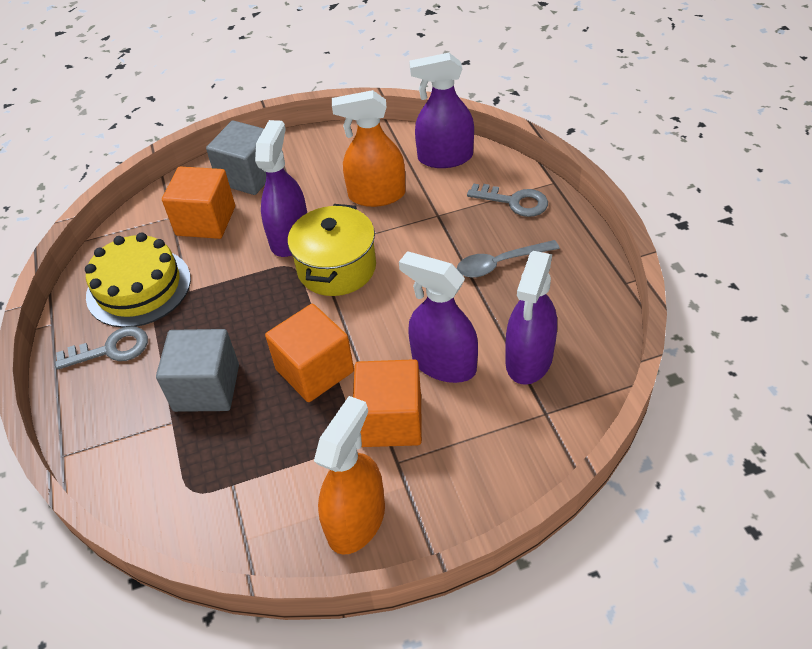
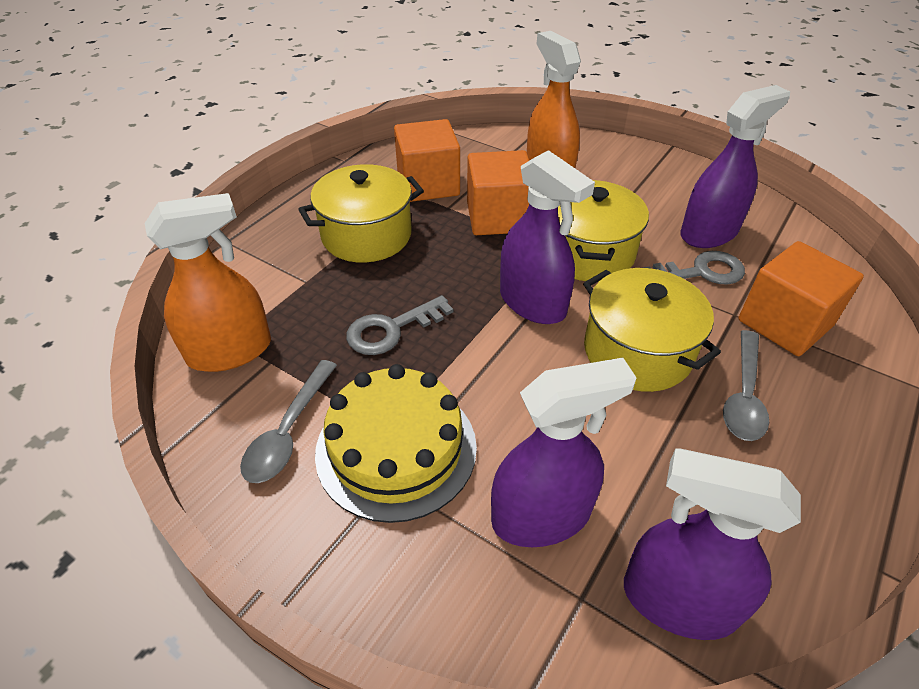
grey cube: 2 -> 0
grey spoon: 1 -> 2
yellow pot: 1 -> 3

